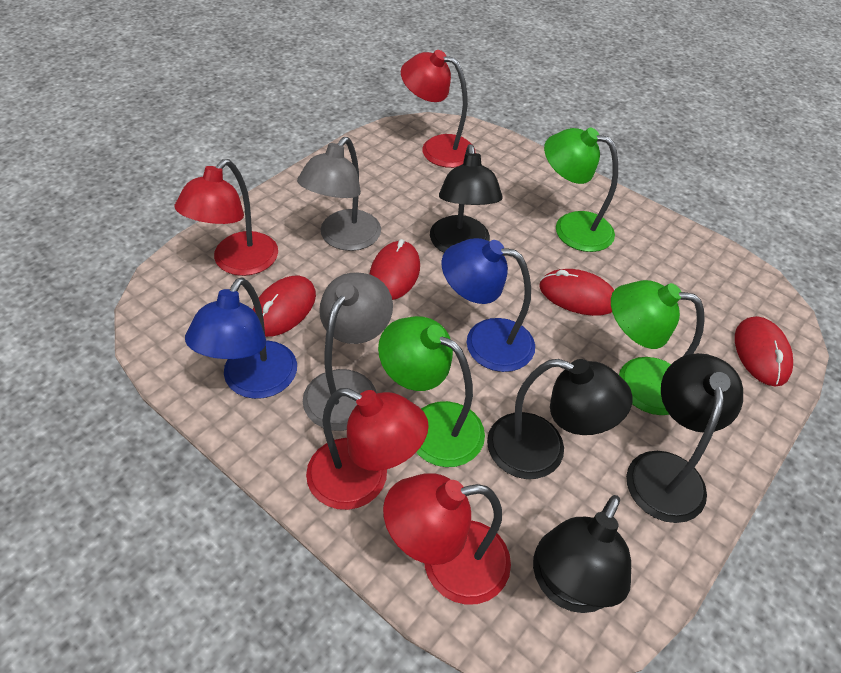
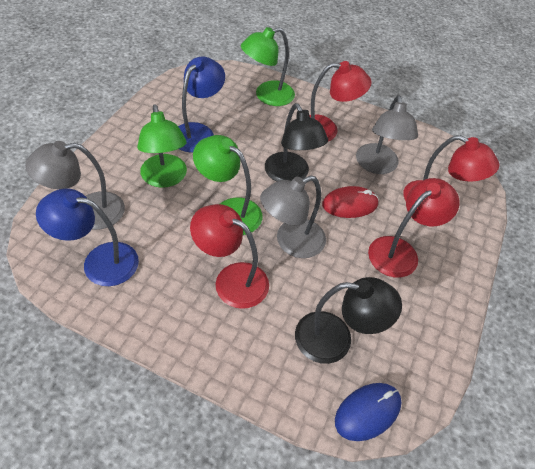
black lamp: 4 -> 2
blue mouse: 0 -> 1
grey lamp: 2 -> 3
red mouse: 4 -> 1

